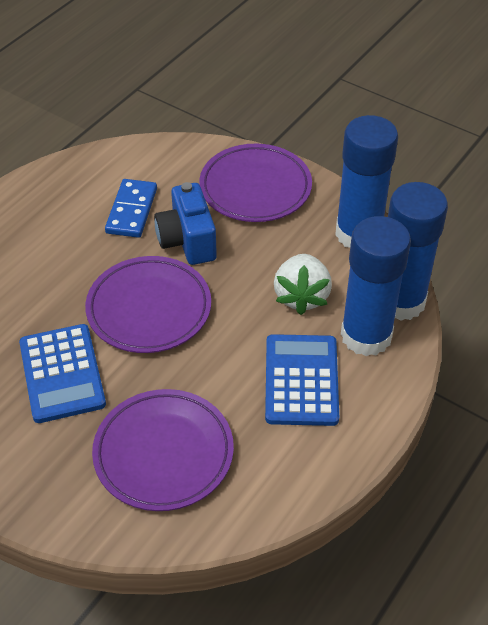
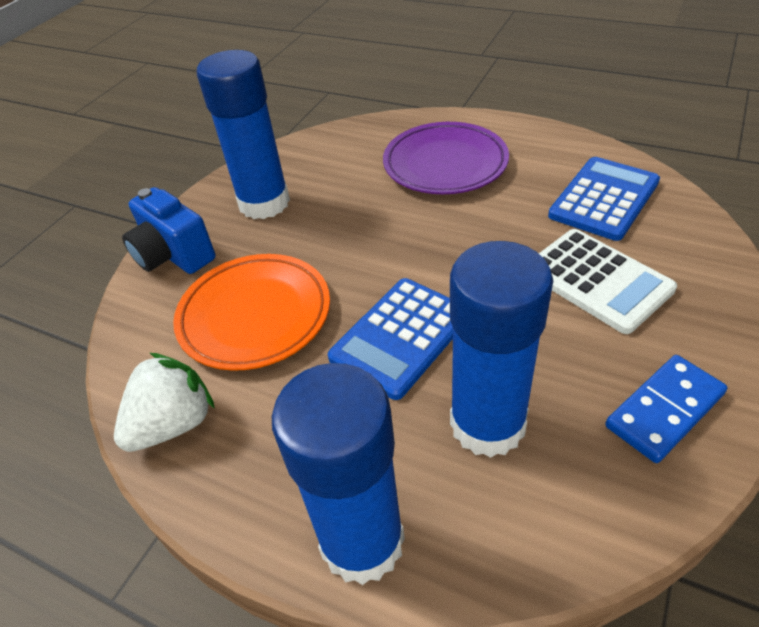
orange plate: 0 -> 1
purple plate: 3 -> 1
white calculator: 0 -> 1

